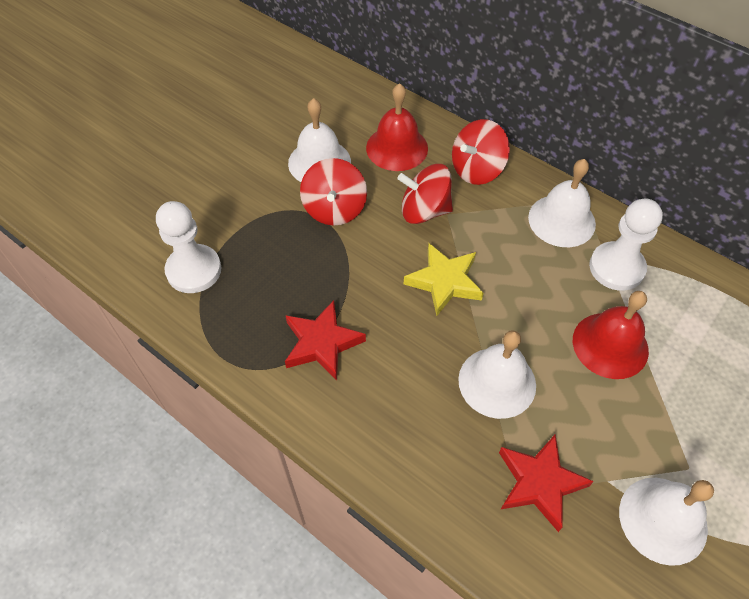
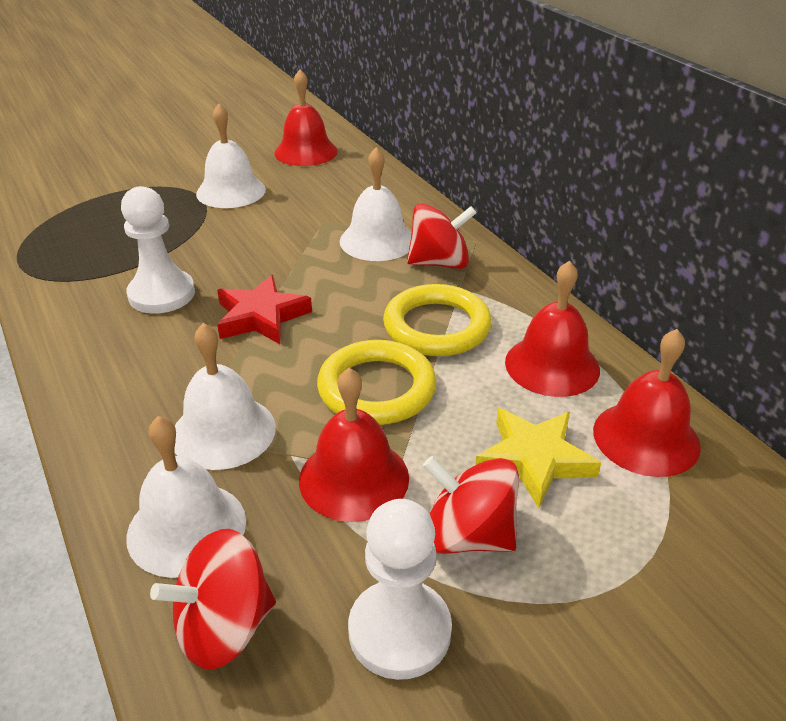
red bell: 2 -> 4
red star: 2 -> 1
yellow ring: 0 -> 2

